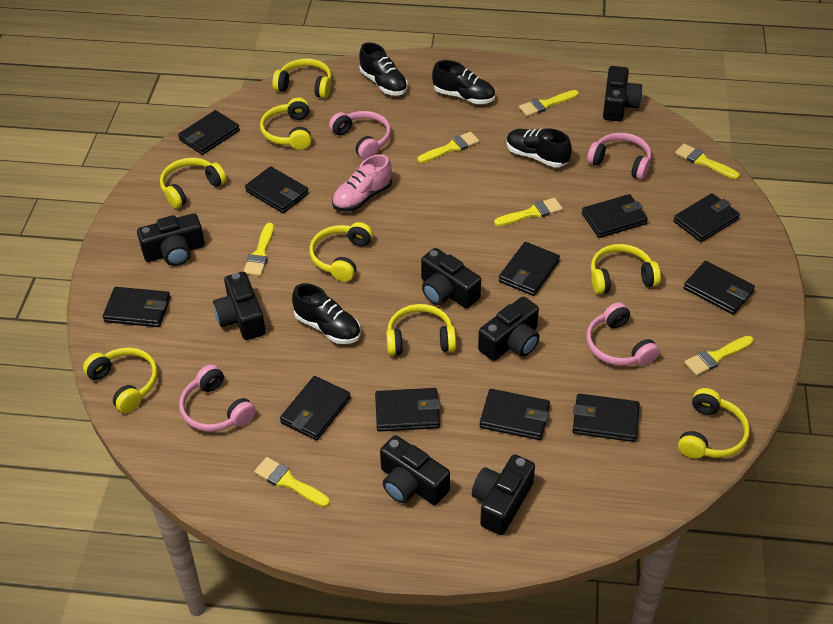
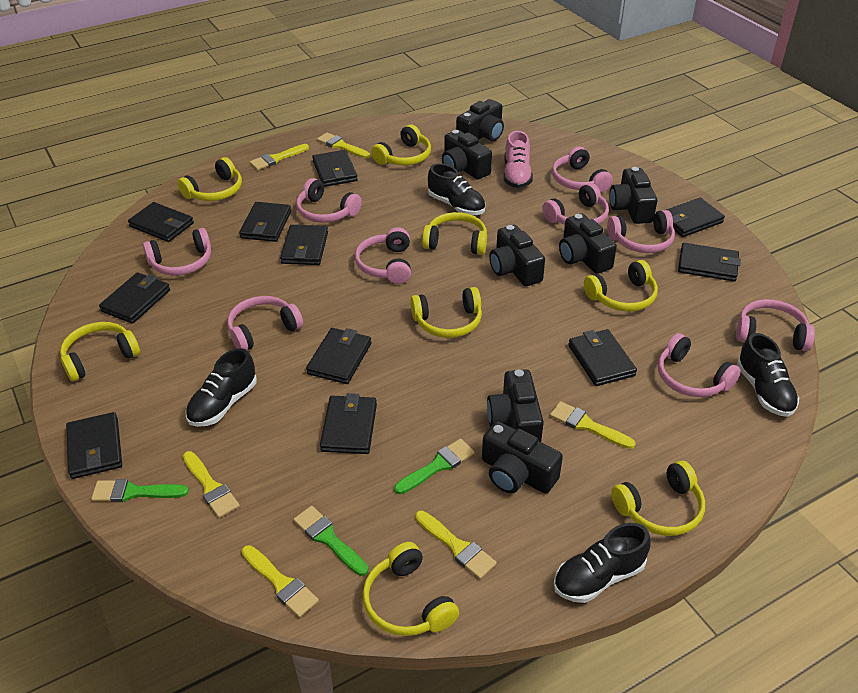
green brush: 0 -> 3
pink headphones: 4 -> 9
yellow brush: 7 -> 6

